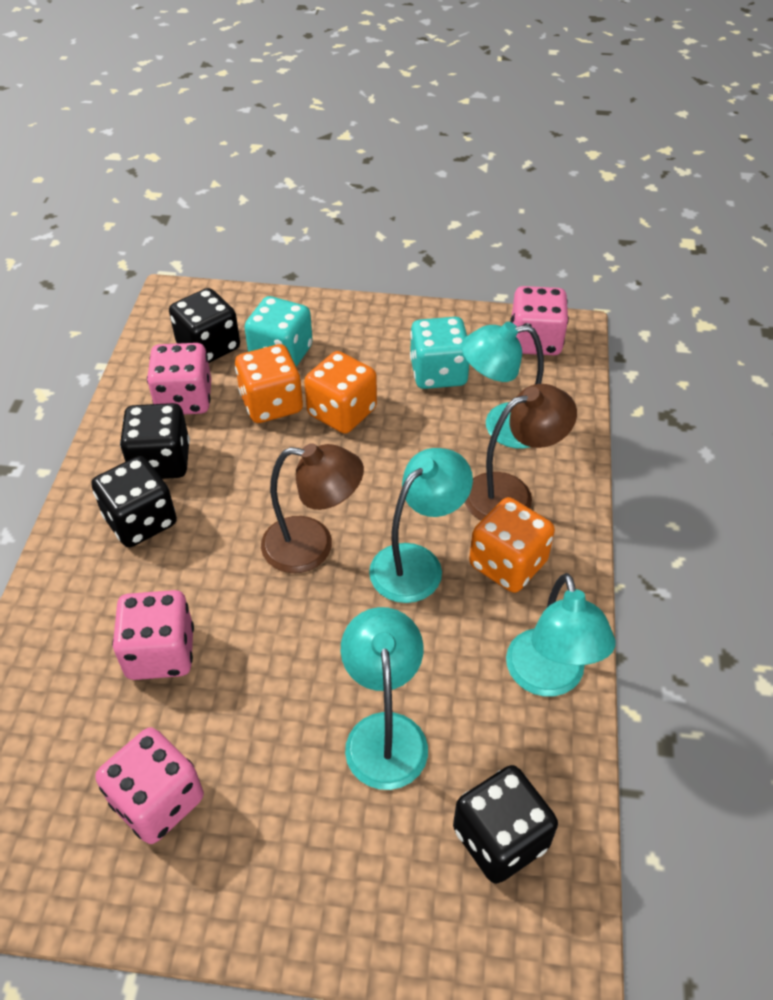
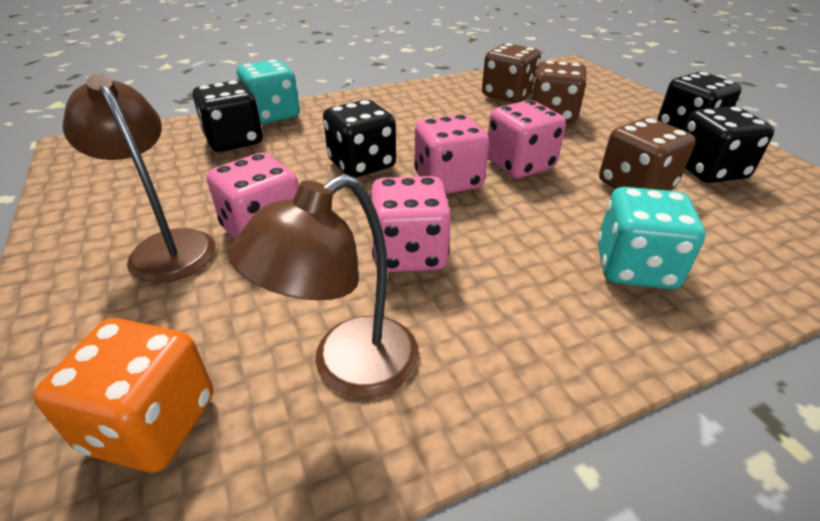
brown dice: 0 -> 3
orange dice: 3 -> 1
turquoise lamp: 4 -> 0

